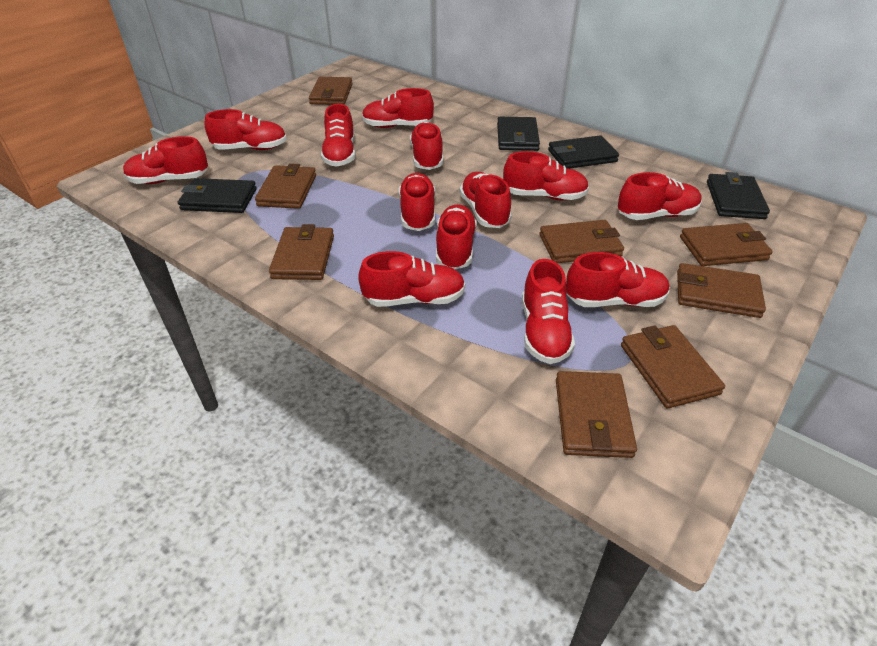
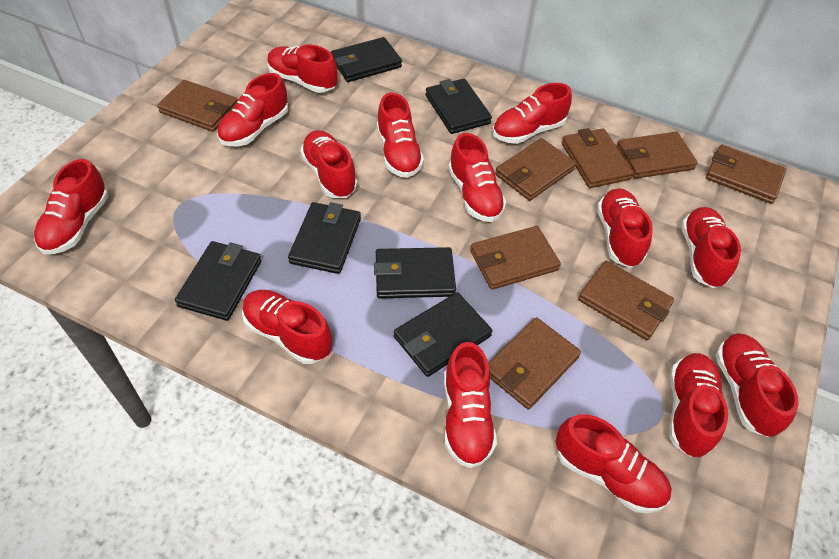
black wallet: 4 -> 6
red shoe: 13 -> 14

